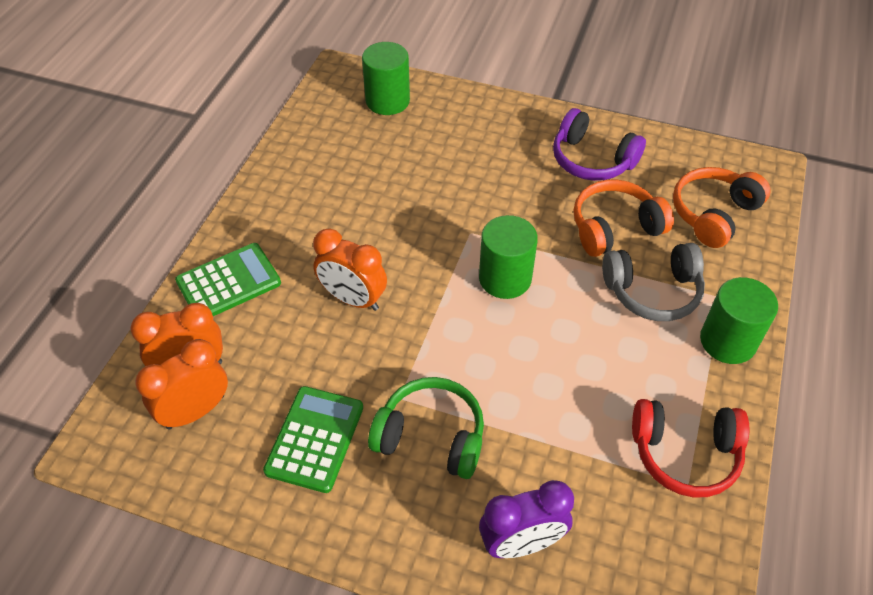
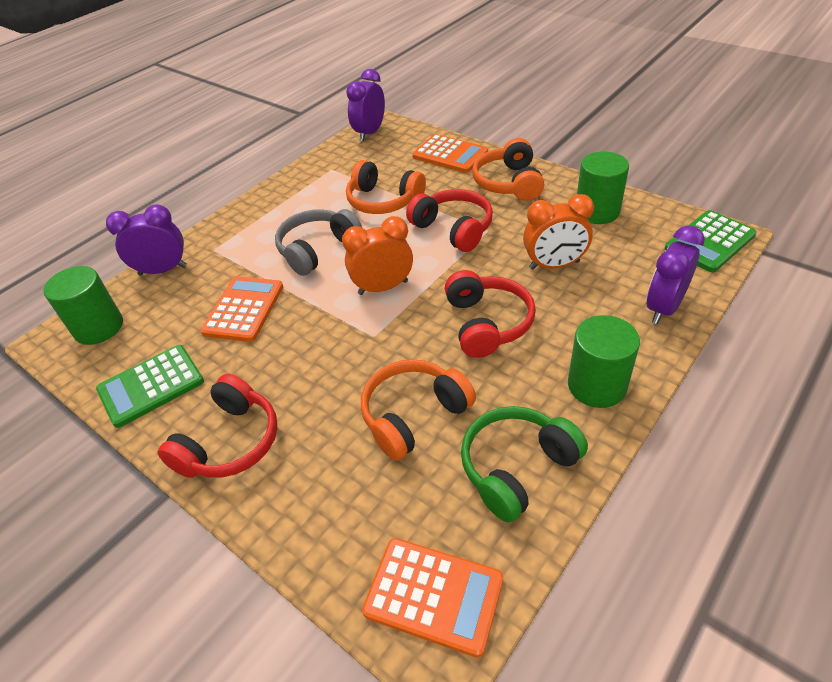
orange calculator: 0 -> 3
orange clock: 3 -> 2
orange headphones: 2 -> 3
purple clock: 1 -> 3
purple headphones: 1 -> 0
red headphones: 1 -> 3

